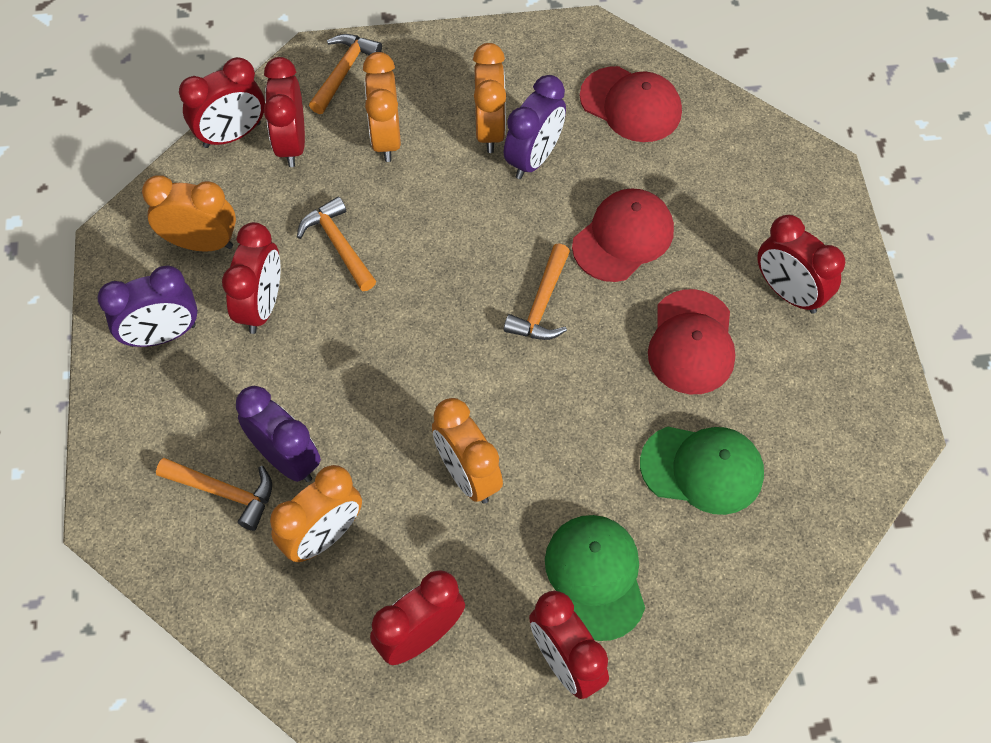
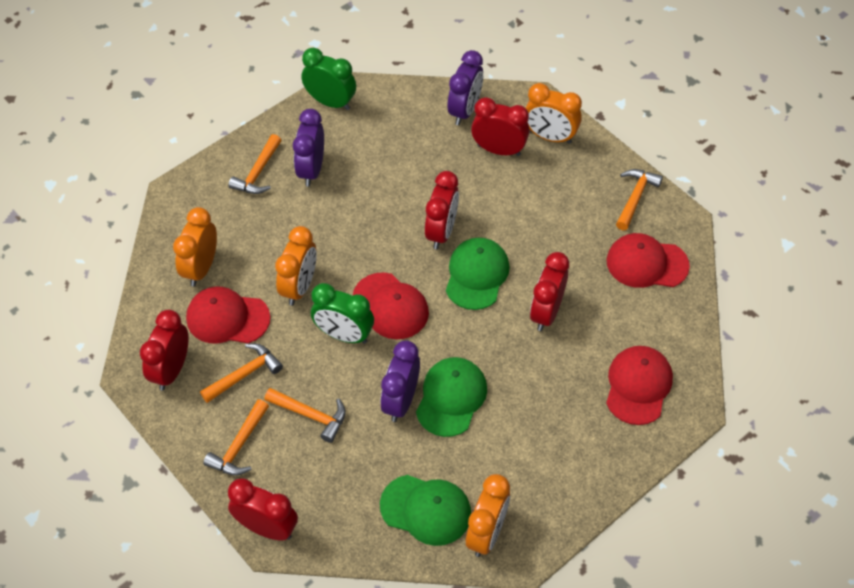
green cap: 2 -> 3
green clock: 0 -> 2
orange clock: 5 -> 4
orange hammer: 4 -> 5
red cap: 3 -> 4
red clock: 6 -> 5

